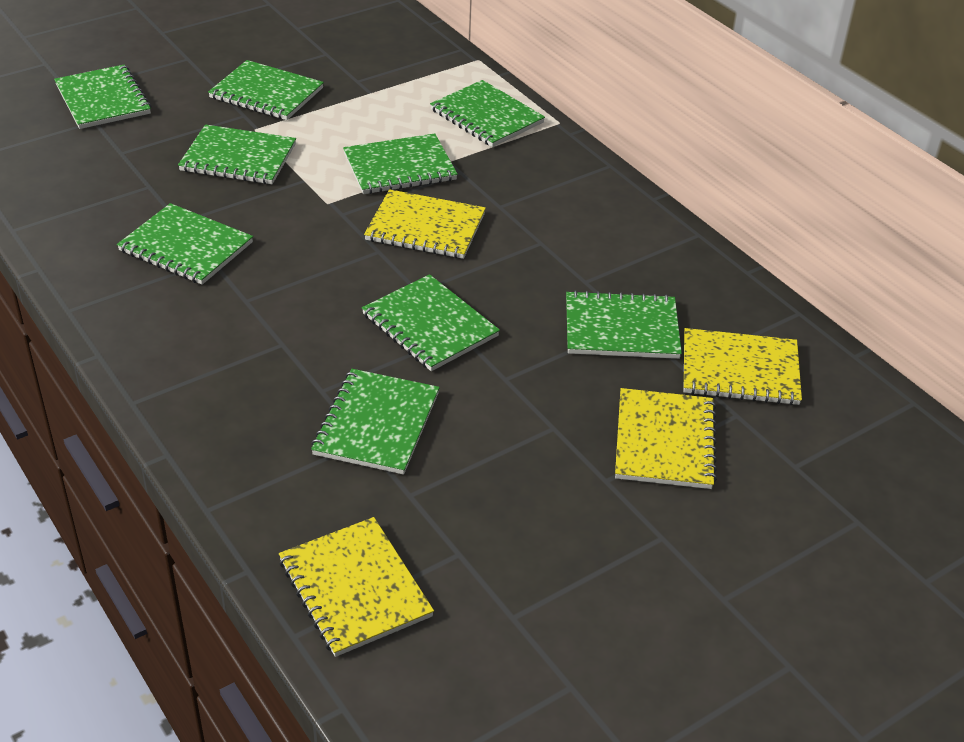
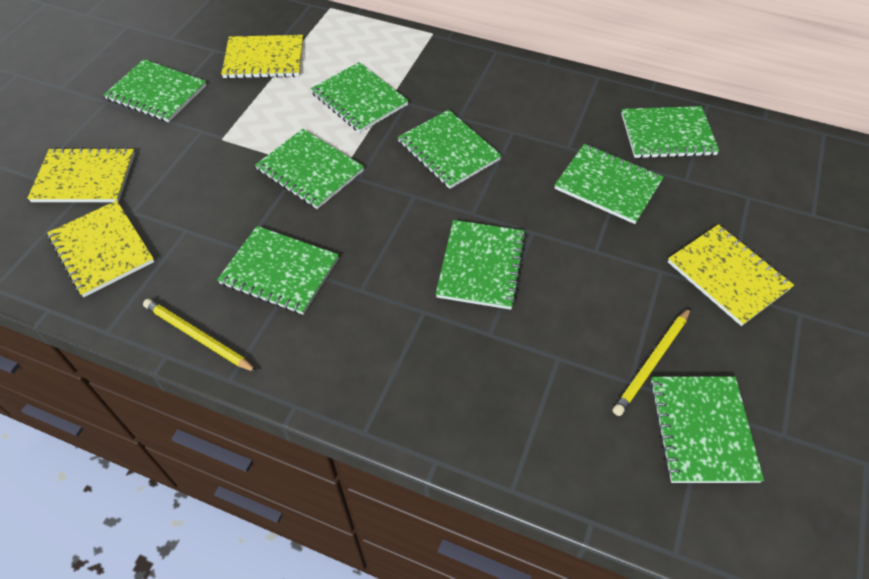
yellow pencil: 0 -> 2

